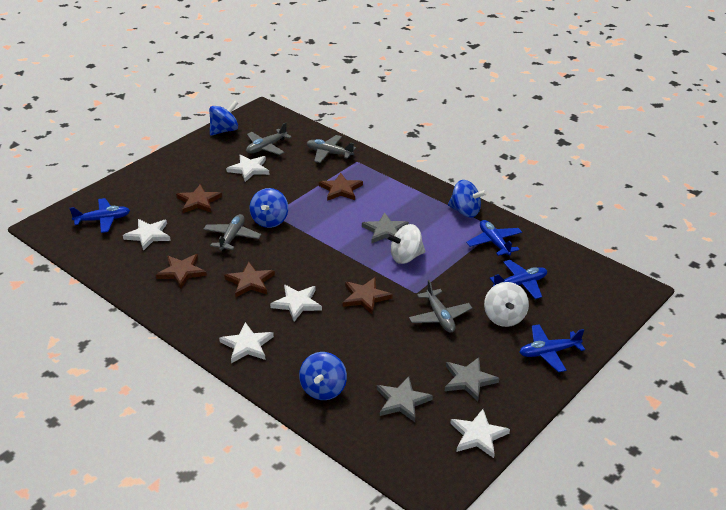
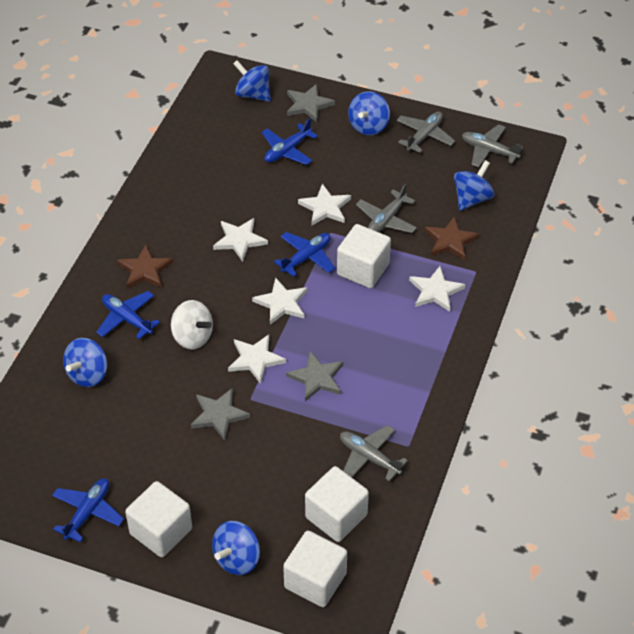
blue spinning top: 4 -> 5
brown star: 5 -> 2
white cube: 0 -> 4
white spinning top: 2 -> 1

